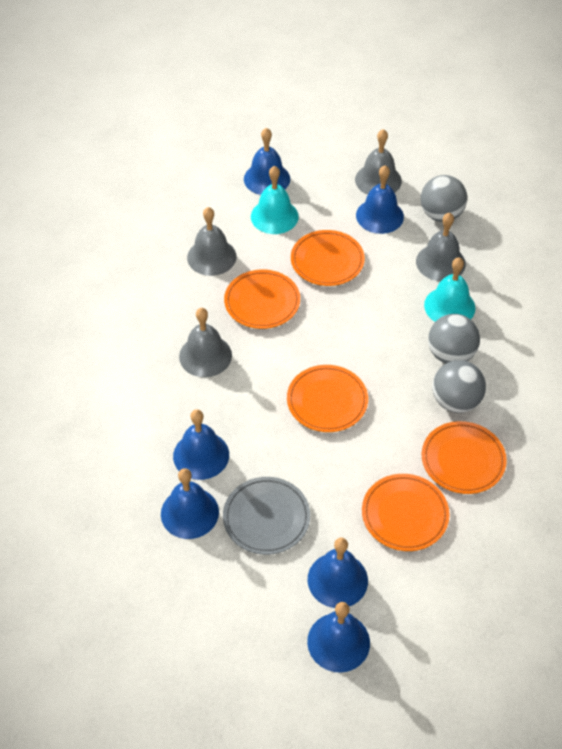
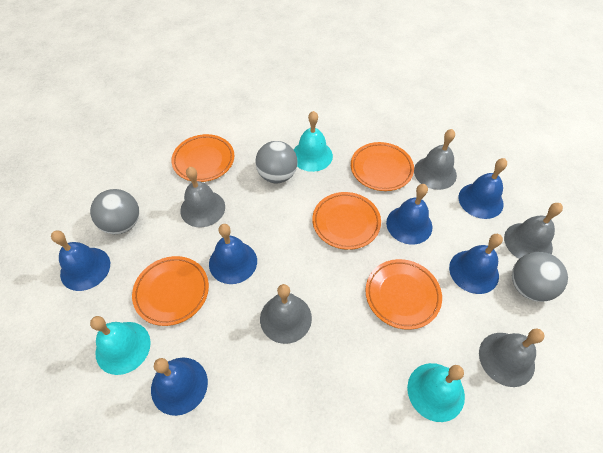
grey bell: 4 -> 5
grey plate: 1 -> 0
turquoise bell: 2 -> 3

